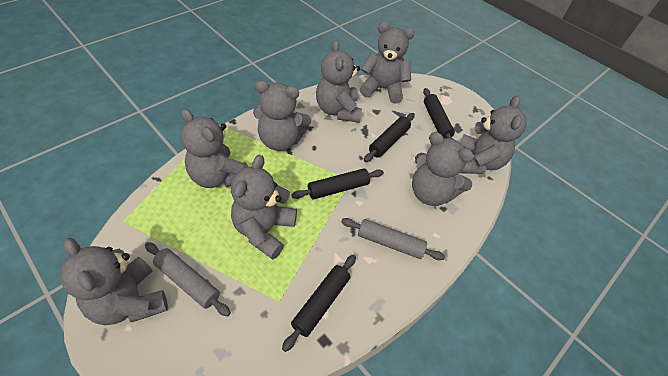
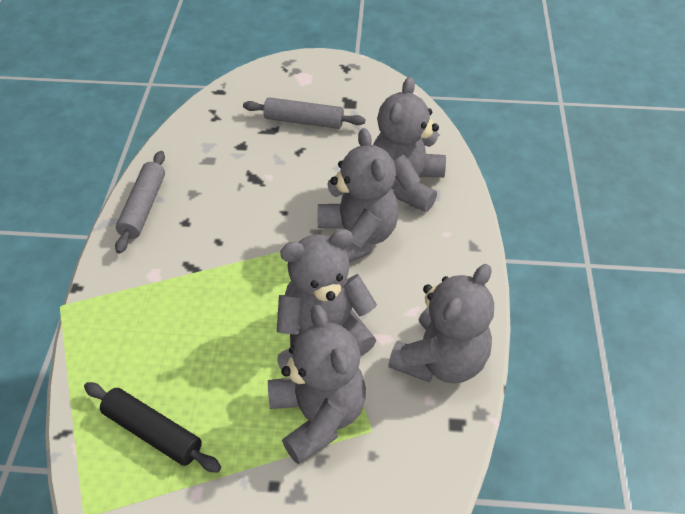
black rolling pin: 4 -> 1
grey teddy bear: 8 -> 5

